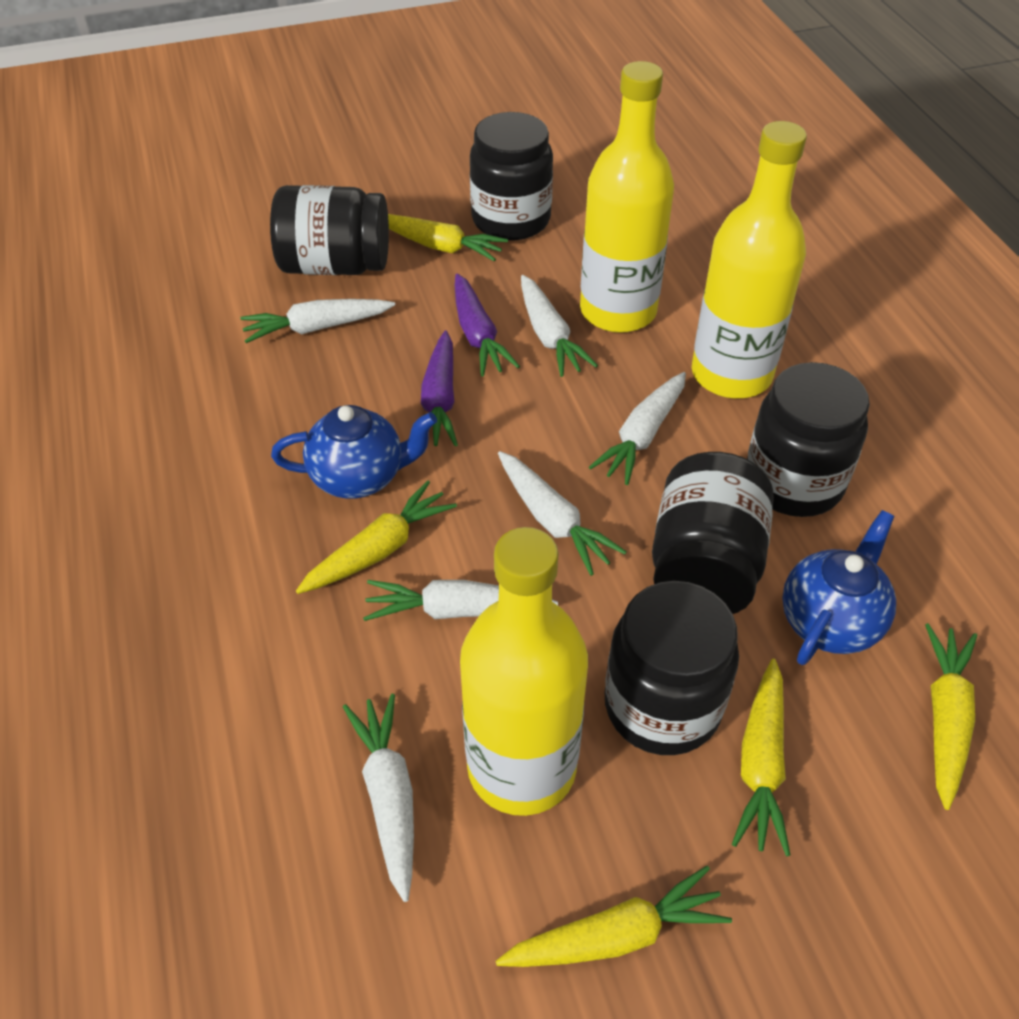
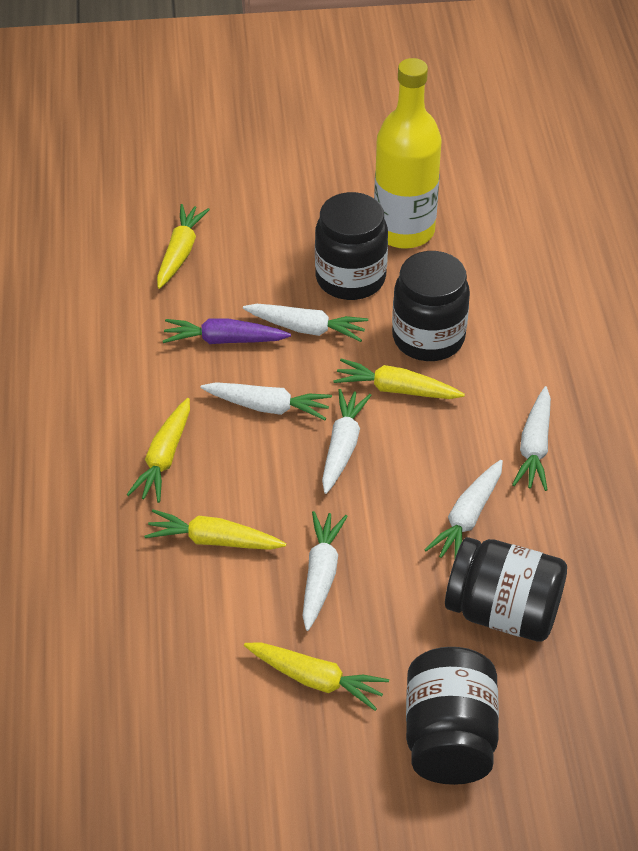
black jar: 5 -> 4
blue teapot: 2 -> 0
purple carrot: 2 -> 1
yellow bottle: 3 -> 1

